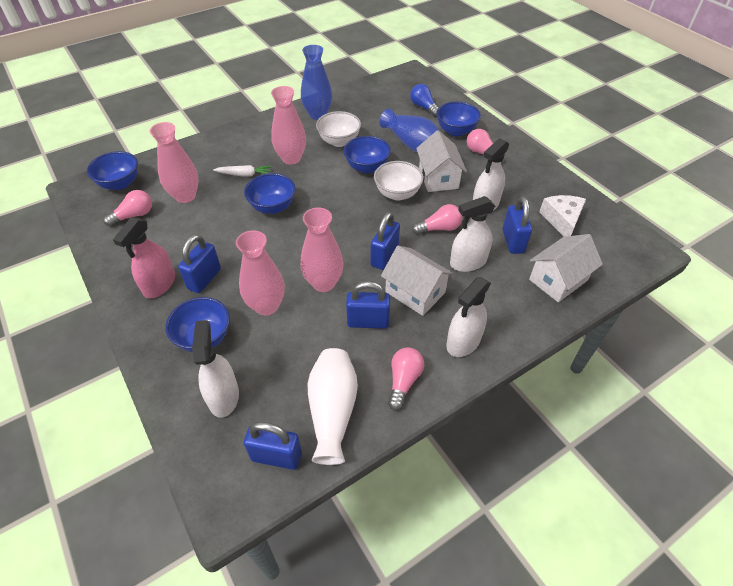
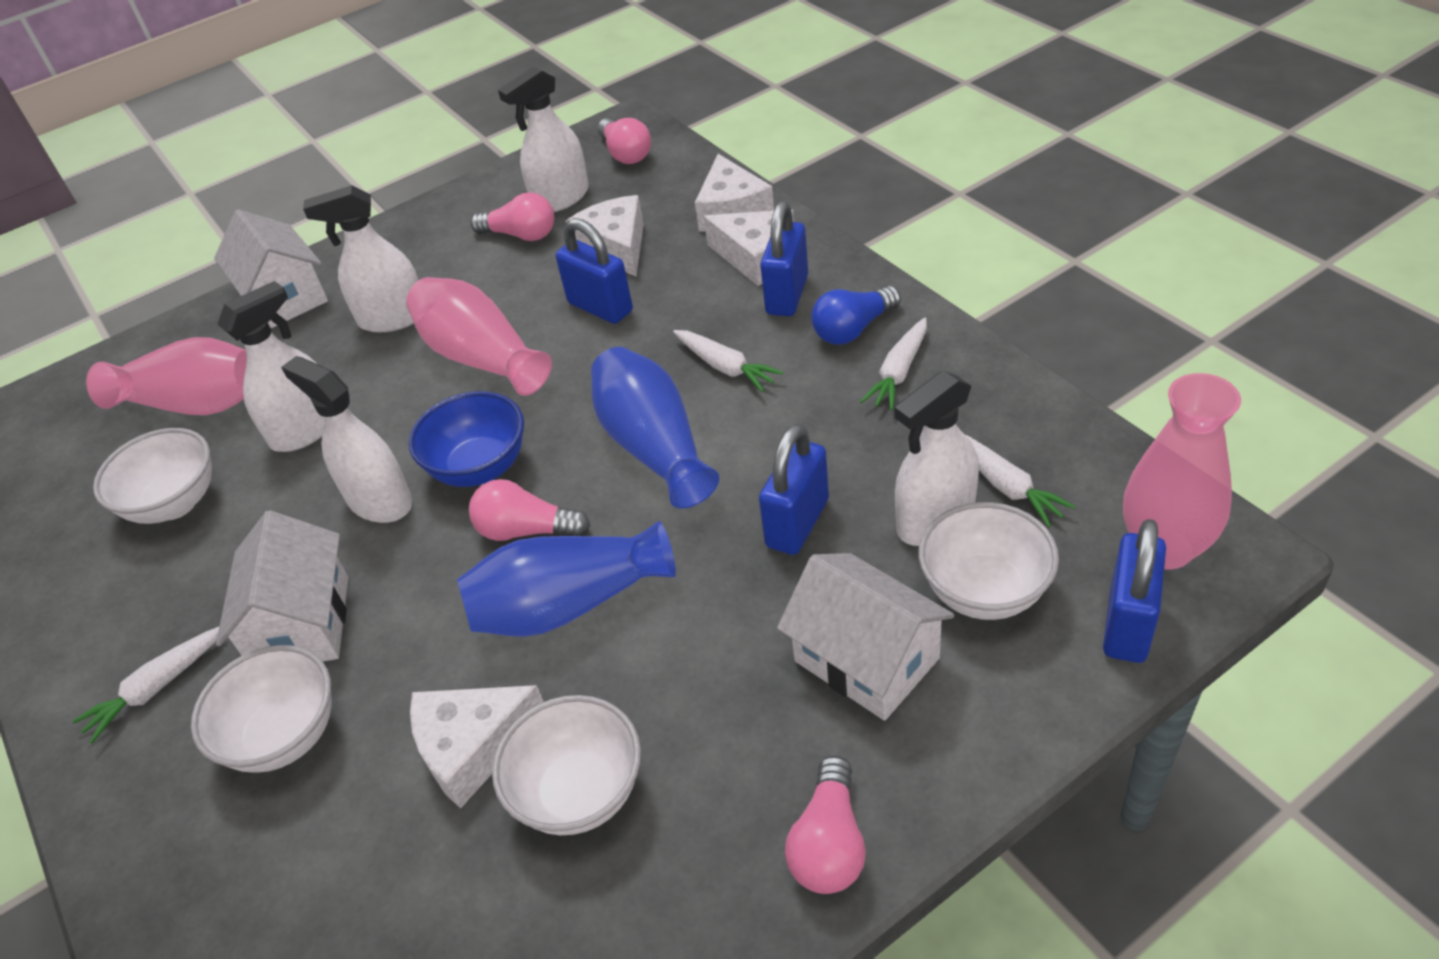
blue bowl: 5 -> 1
blue padlock: 5 -> 4
pink spray bottle: 1 -> 0
pink vase: 4 -> 3
white bowl: 2 -> 4
white carrot: 1 -> 4
white cheese: 1 -> 4
white spray bottle: 4 -> 5
white vase: 1 -> 0

